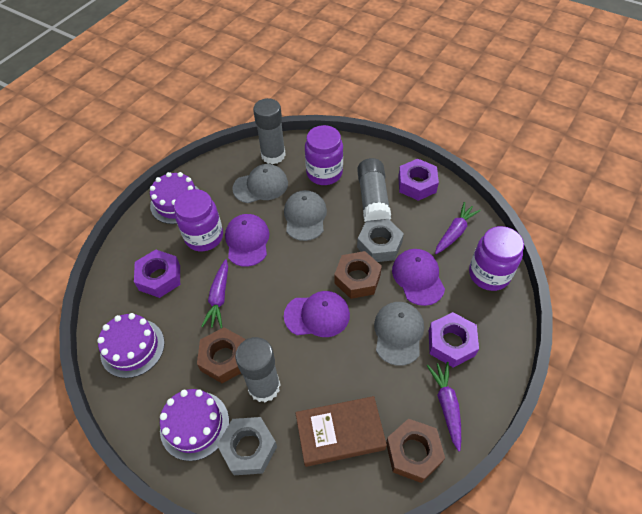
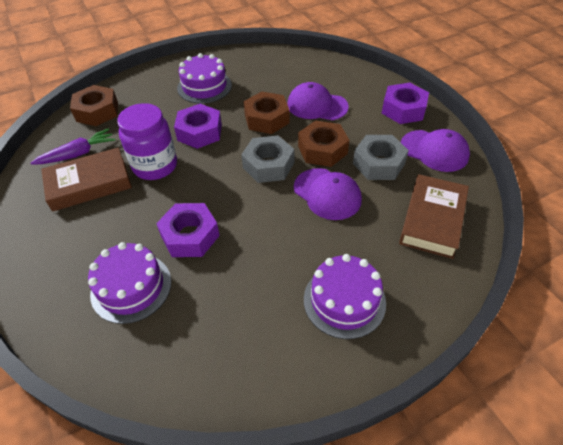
brown book: 1 -> 2
grey cap: 3 -> 0
grey glue stick: 3 -> 0
purple carrot: 3 -> 1
purple jar: 3 -> 1

